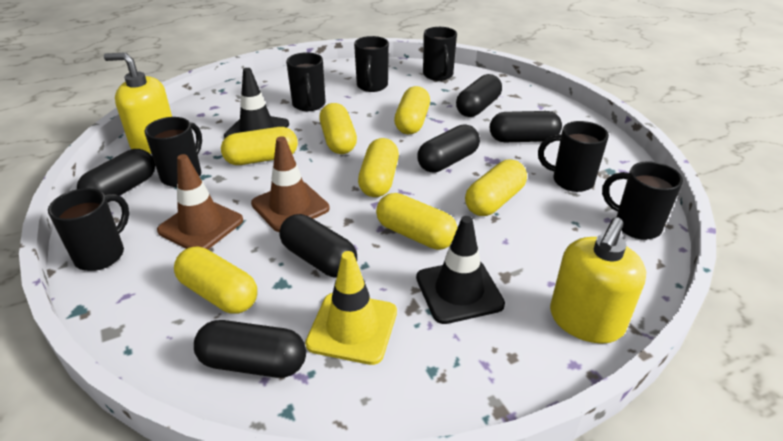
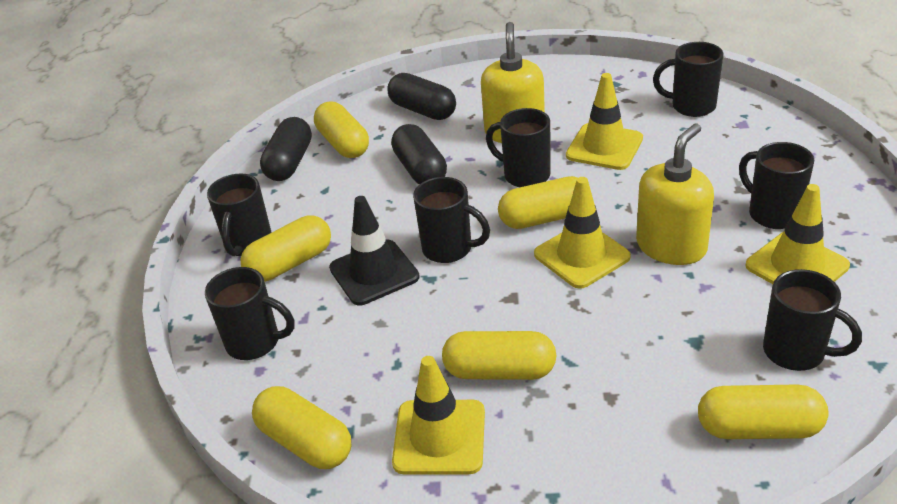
black capsule: 6 -> 3
black traffic cone: 2 -> 1
brown traffic cone: 2 -> 0
yellow capsule: 7 -> 6
yellow traffic cone: 1 -> 4

